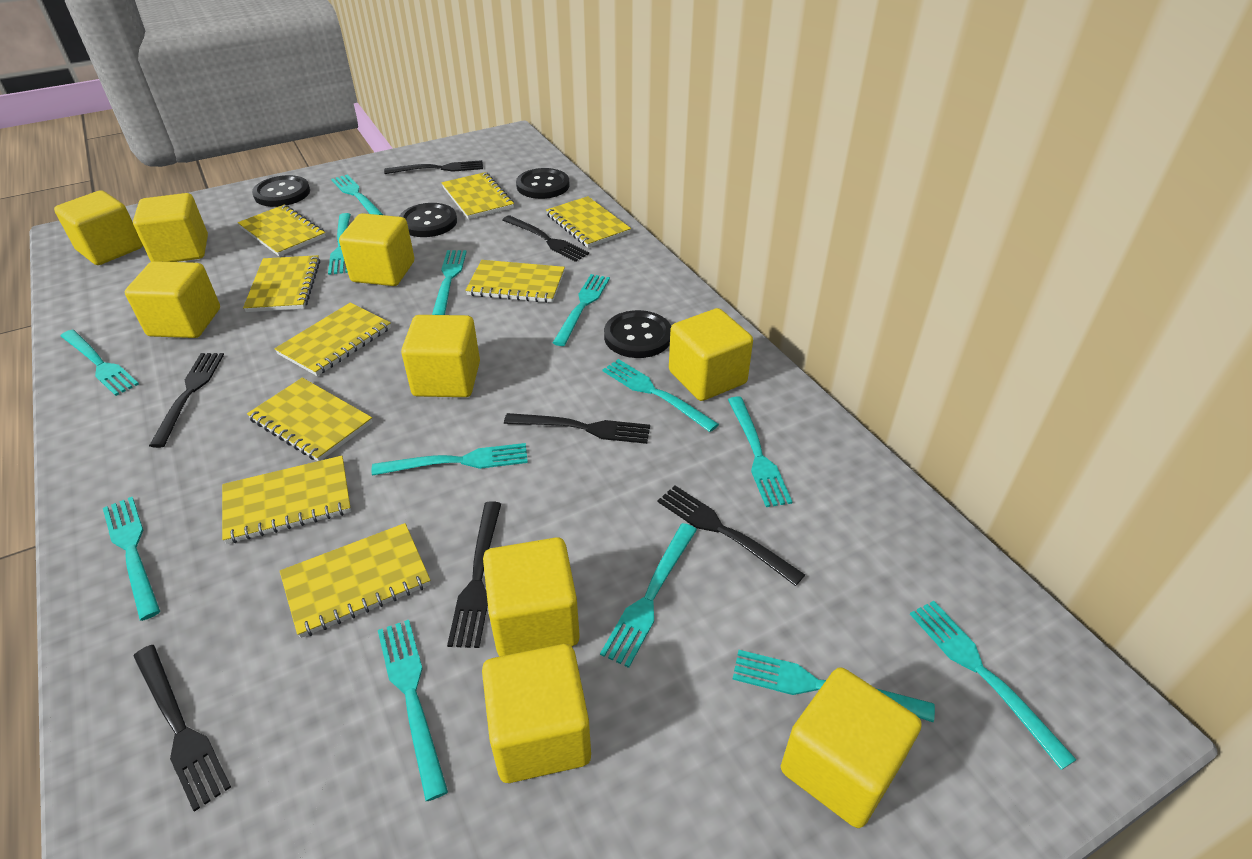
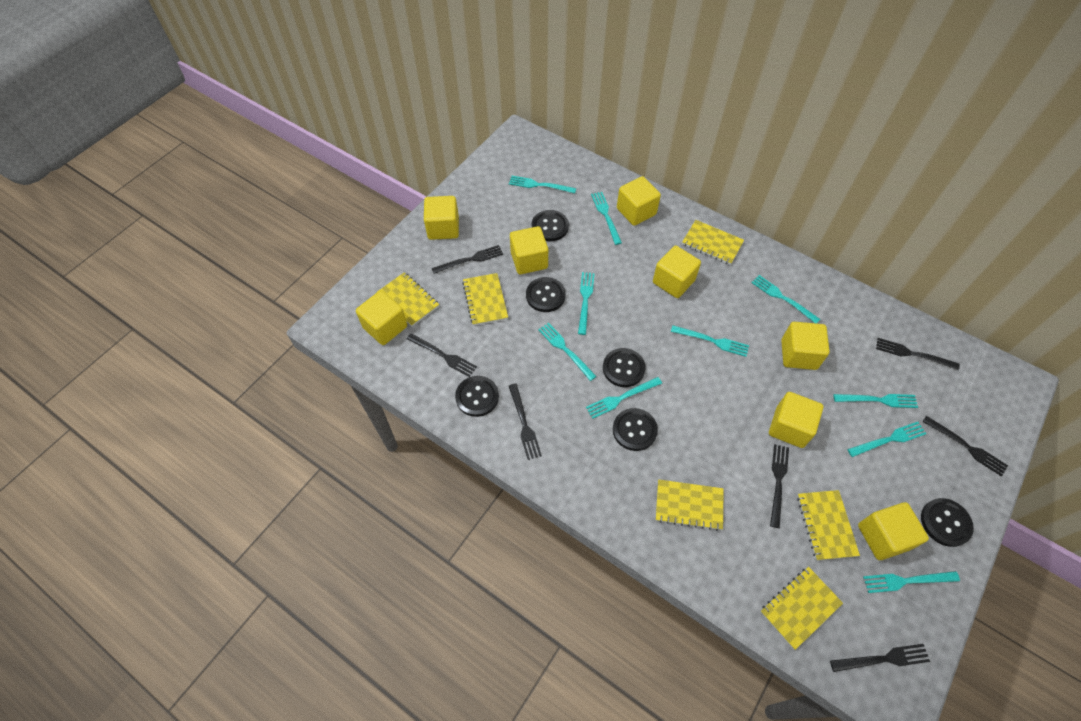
black button: 4 -> 6
turquoise fork: 13 -> 10
yellow cube: 9 -> 8
yellow notebook: 9 -> 6

